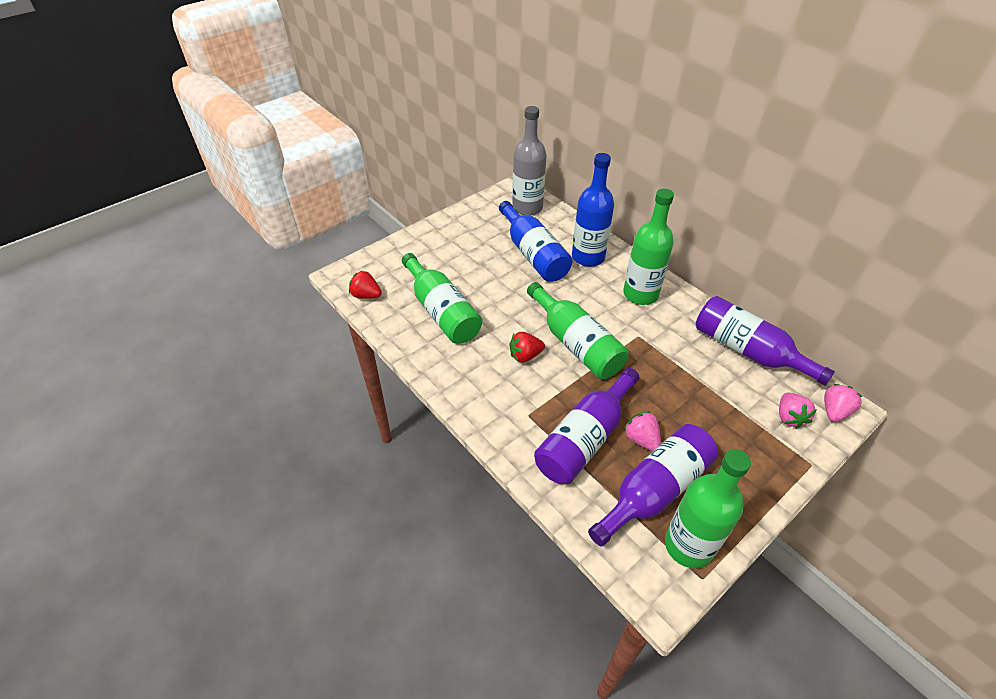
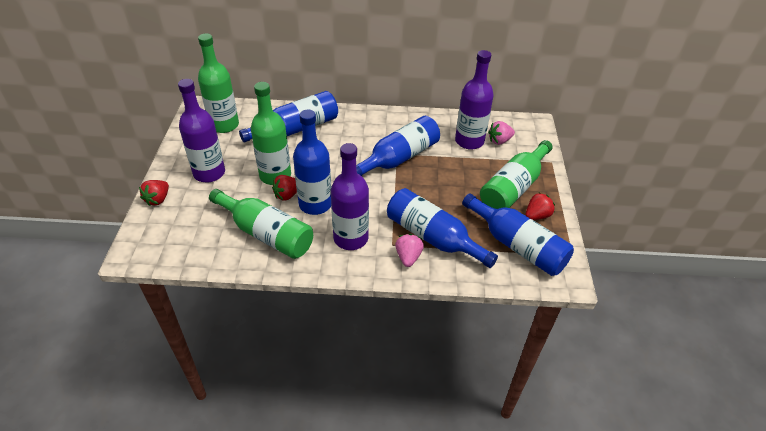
blue bottle: 2 -> 5
grey bottle: 1 -> 0
pink strawberry: 3 -> 2
red strawberry: 2 -> 3

